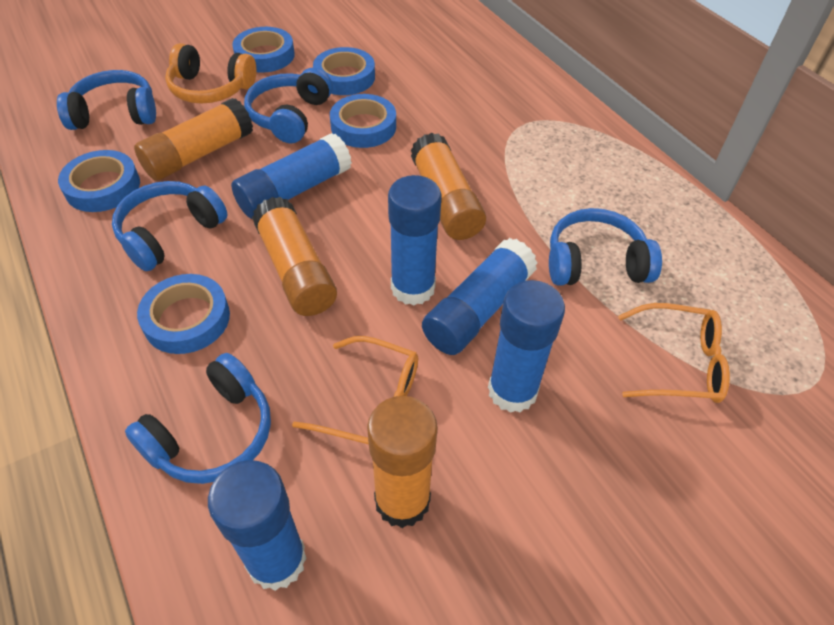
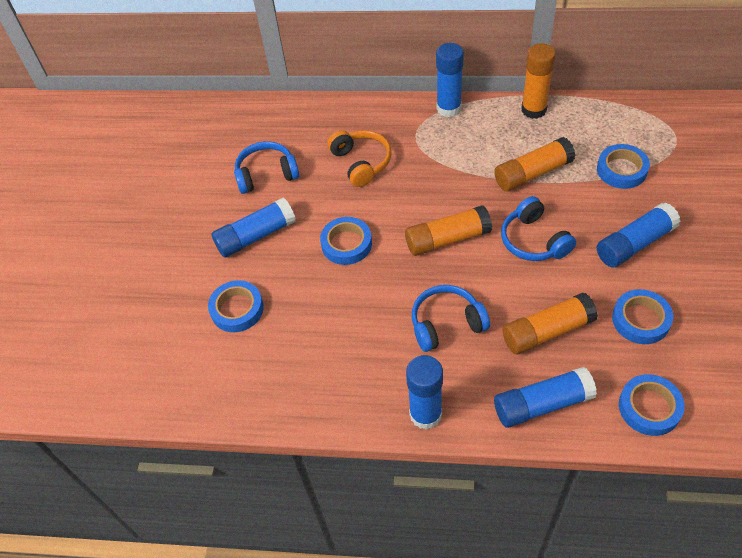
blue headphones: 5 -> 3
orange glasses: 2 -> 0

